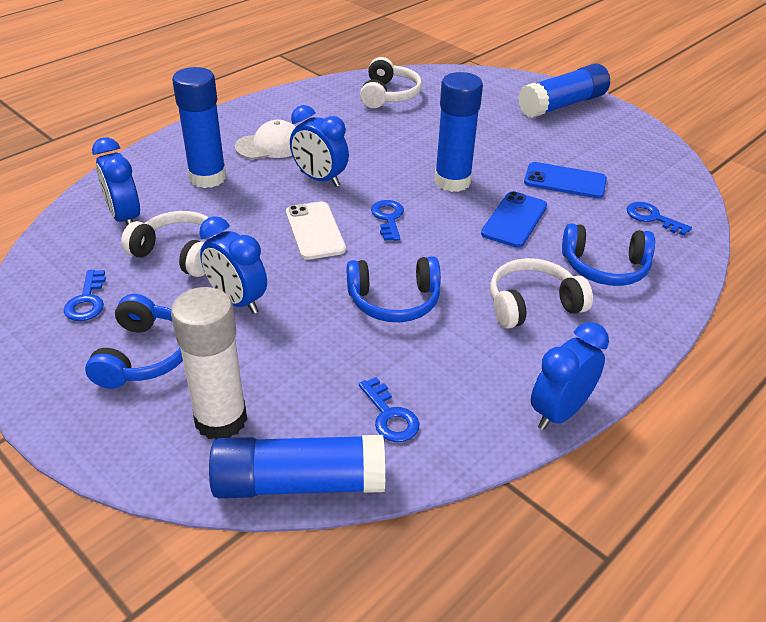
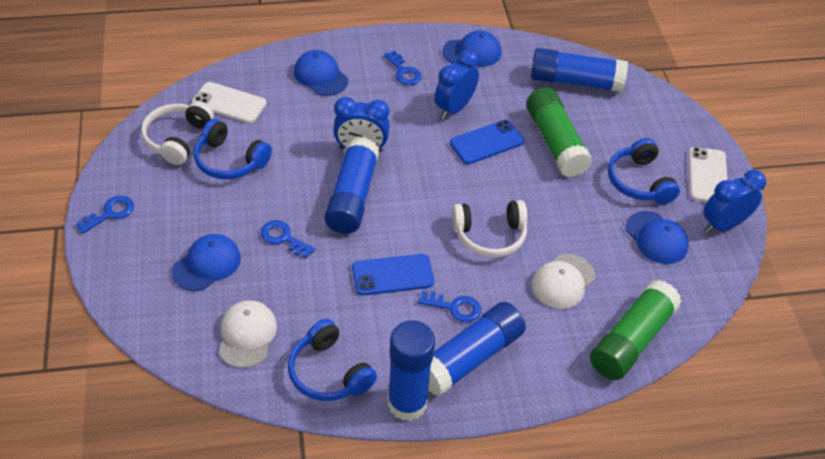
blue cap: 0 -> 4
blue clock: 4 -> 3
green glue stick: 0 -> 2
white cap: 1 -> 2
white glue stick: 1 -> 0
white headphones: 3 -> 2
white phone: 1 -> 2

